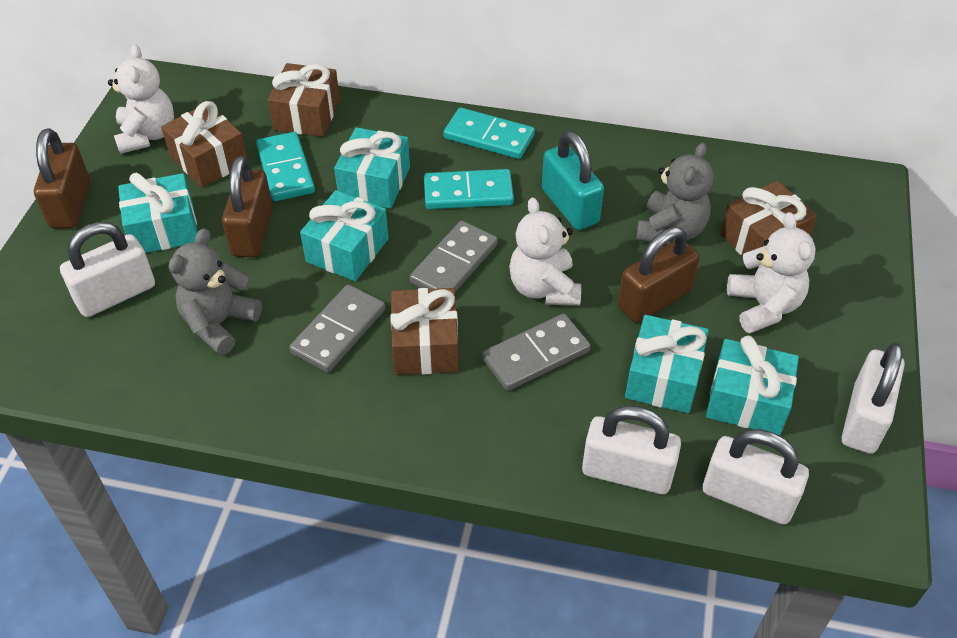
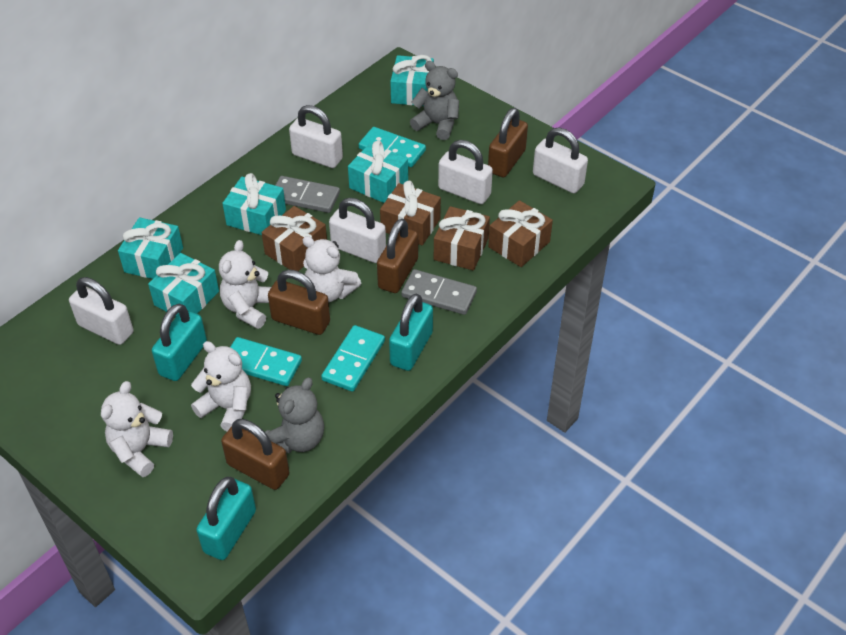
brown padlock: 3 -> 4
grey domino: 3 -> 2
turquoise padlock: 1 -> 3
white padlock: 4 -> 5
white teddy bear: 3 -> 4

